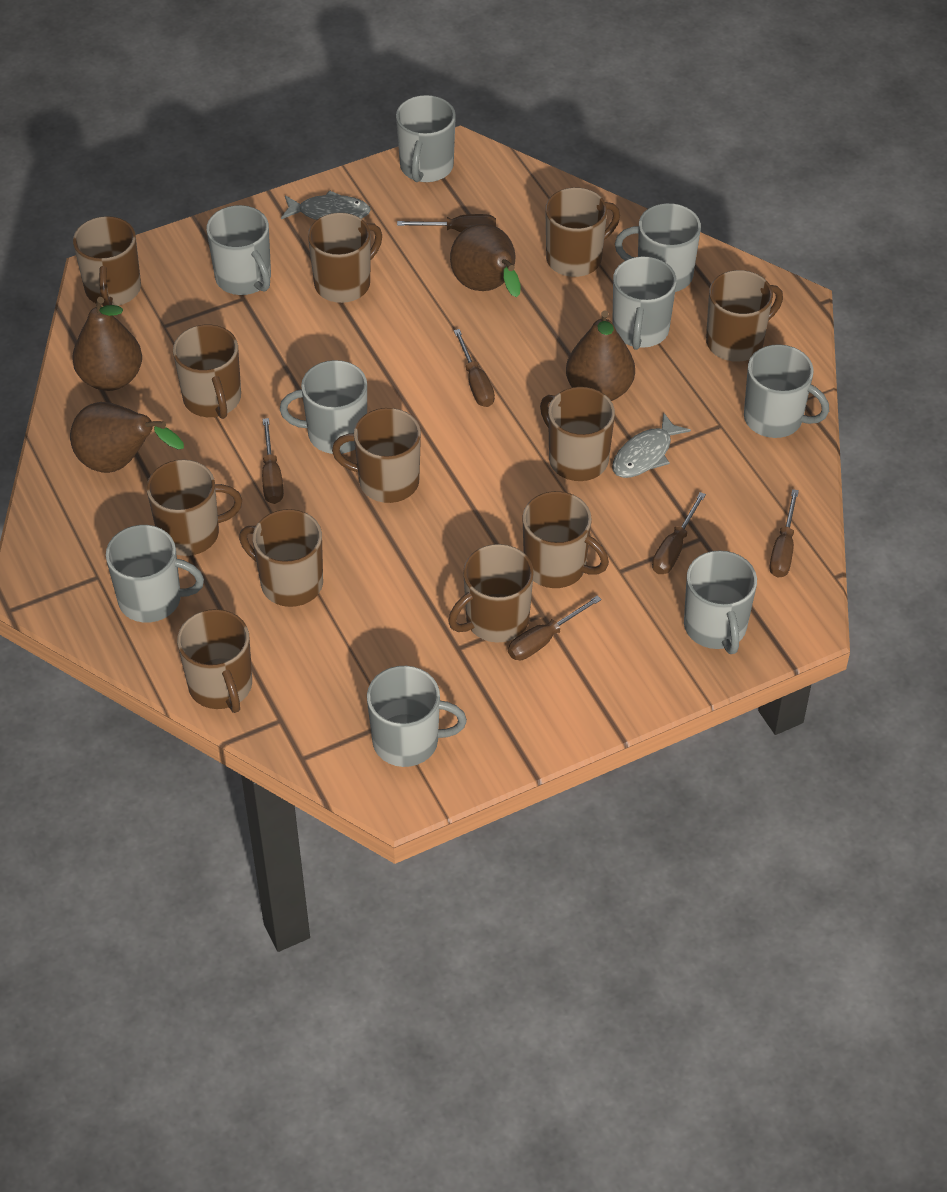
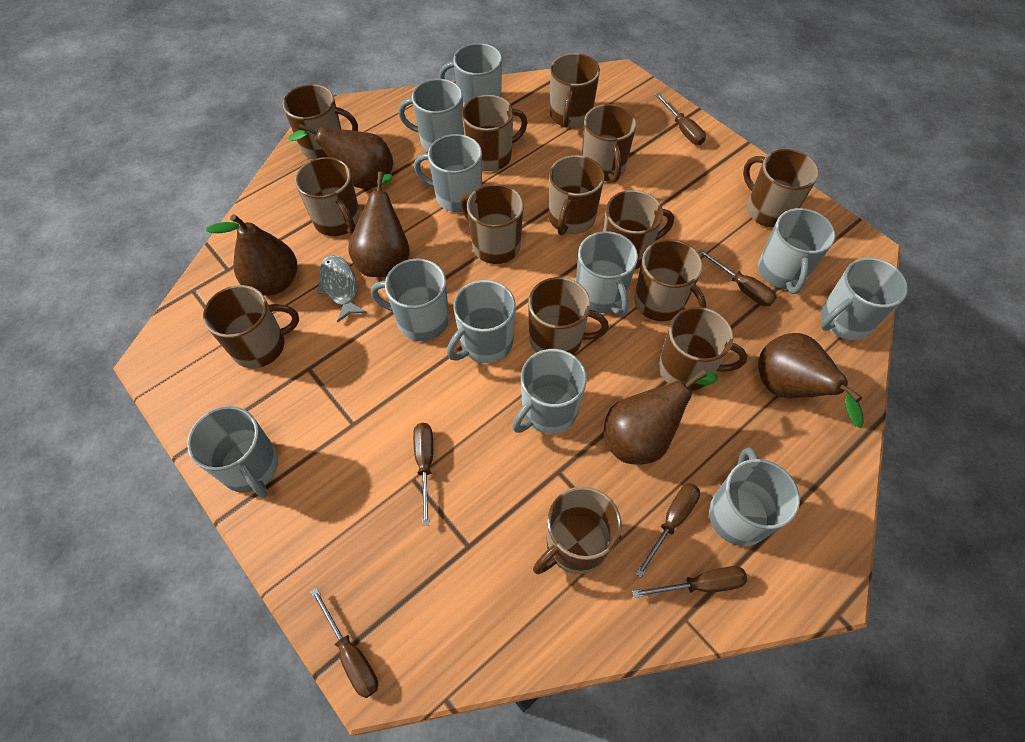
brown mug: 12 -> 14
brown pear: 4 -> 5
grey fish: 2 -> 1
grey mug: 9 -> 11

